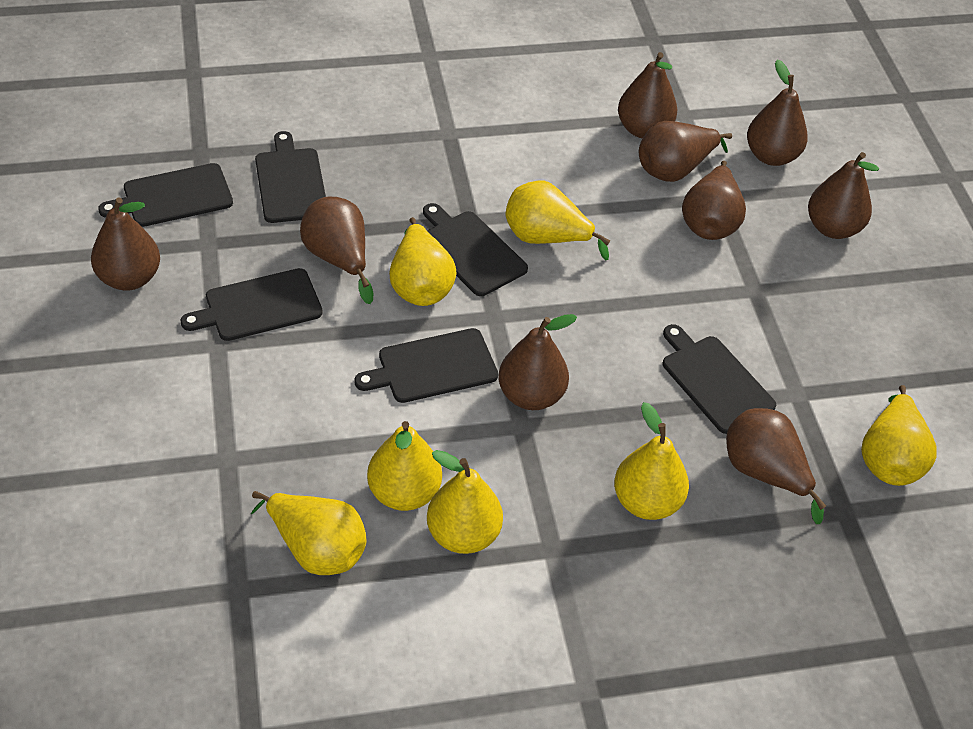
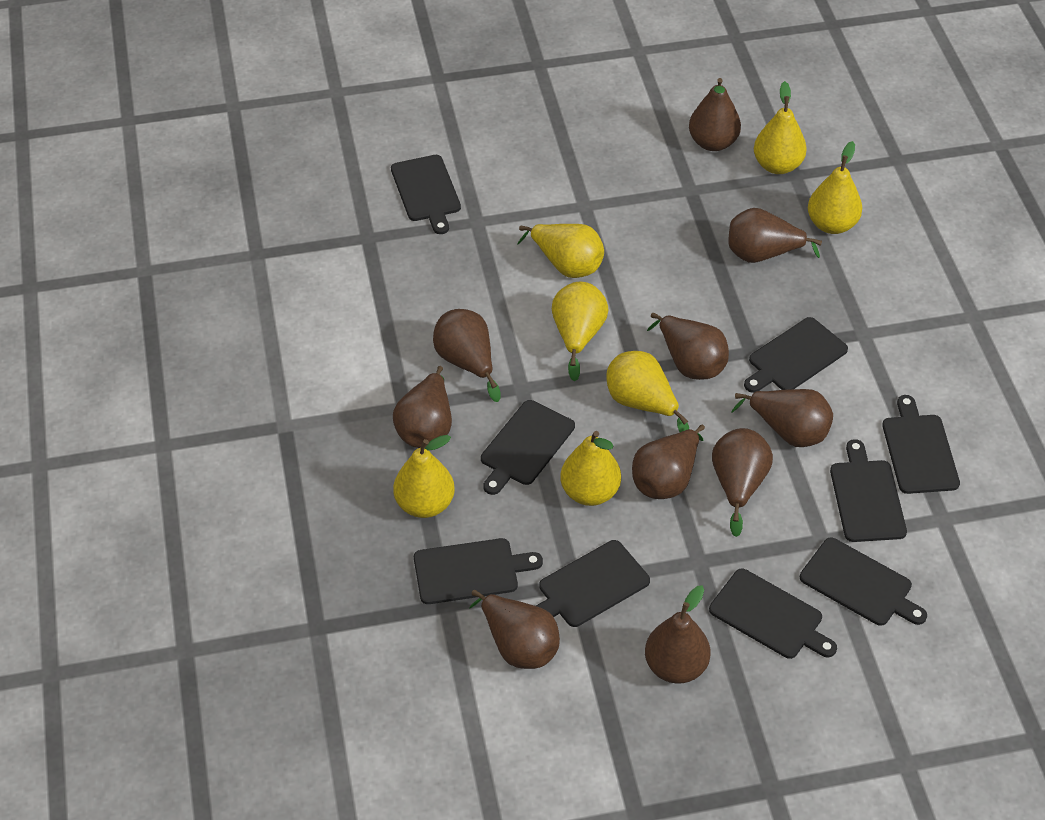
black cutting board: 6 -> 9
brown pear: 9 -> 10

